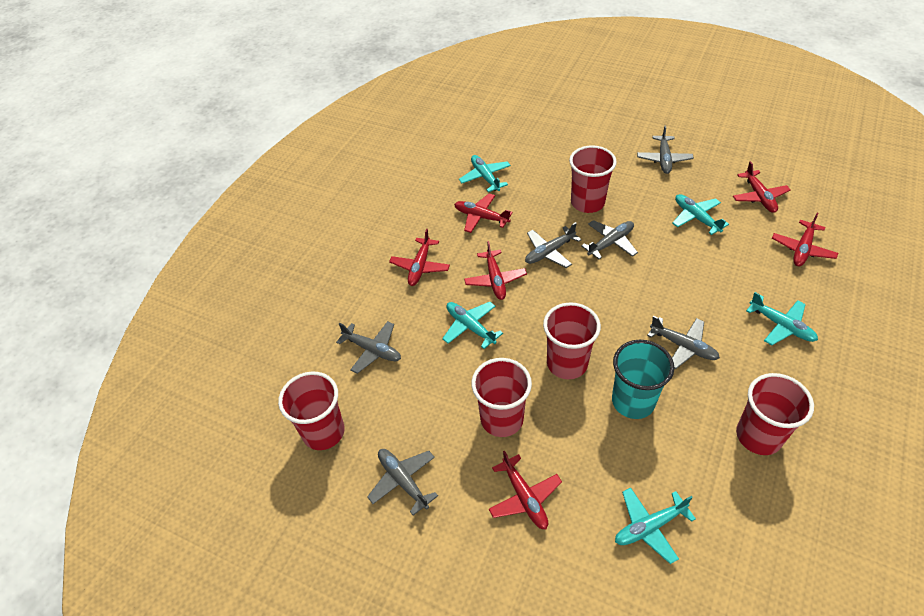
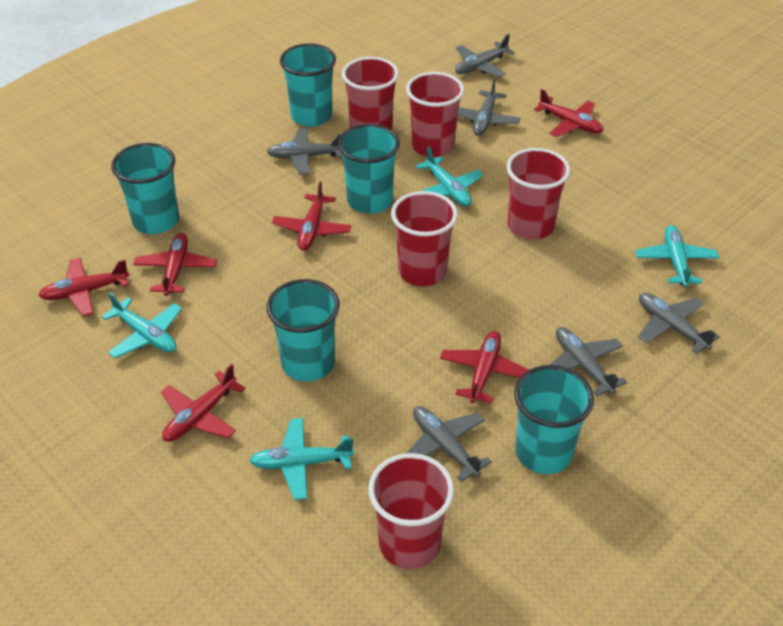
turquoise cup: 1 -> 5
turquoise plane: 5 -> 4

